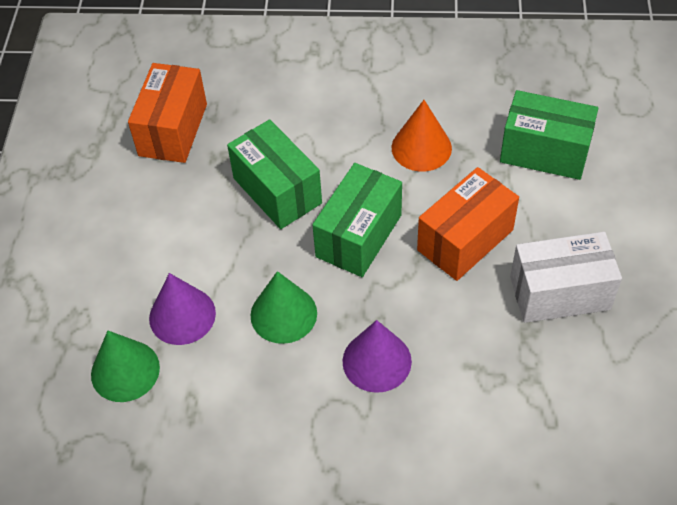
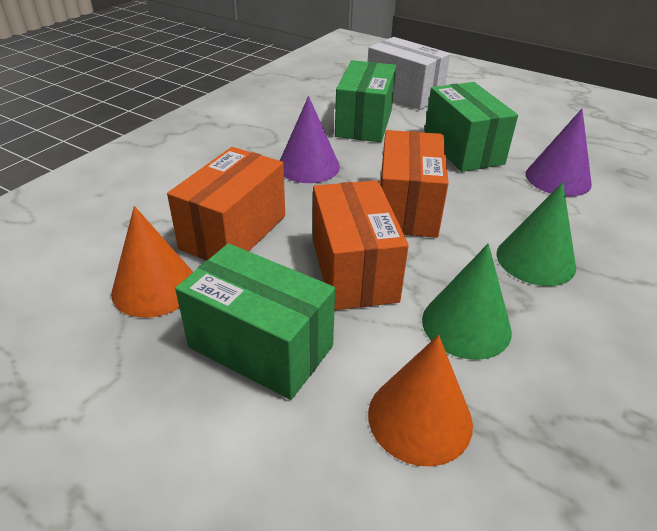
orange box: 2 -> 3
orange cone: 1 -> 2

